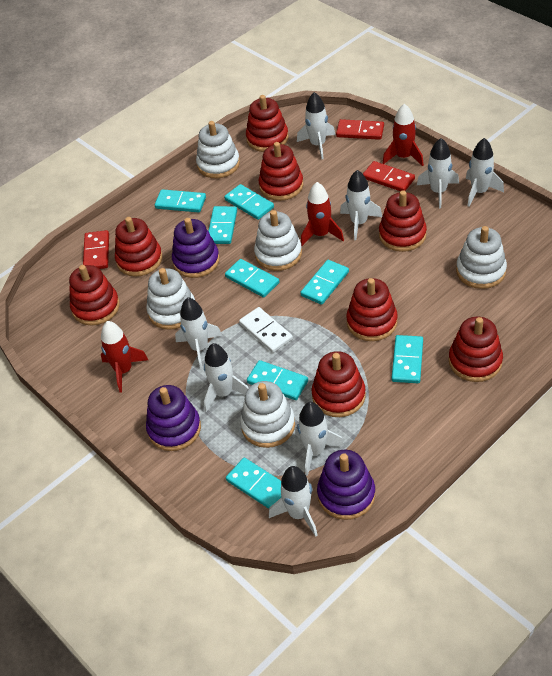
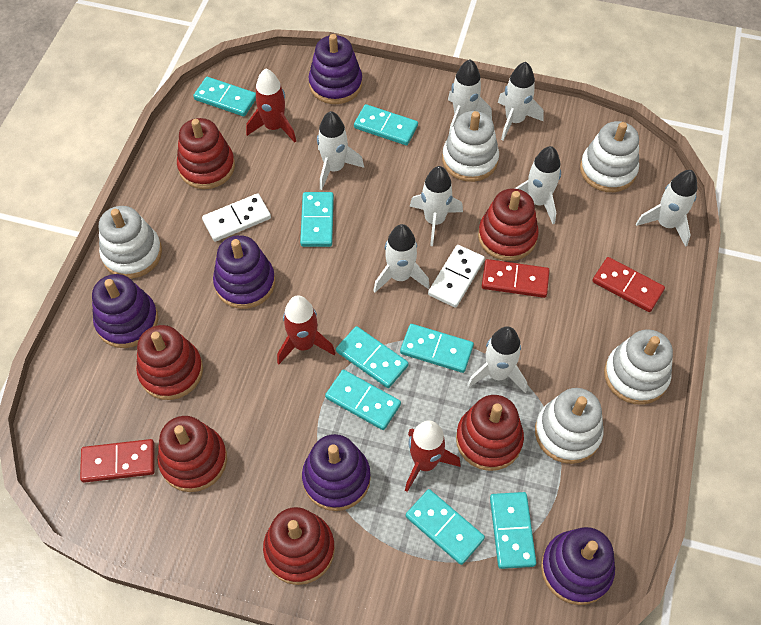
purple stacking toy: 3 -> 5
red stacking toy: 8 -> 6
white domino: 1 -> 2

